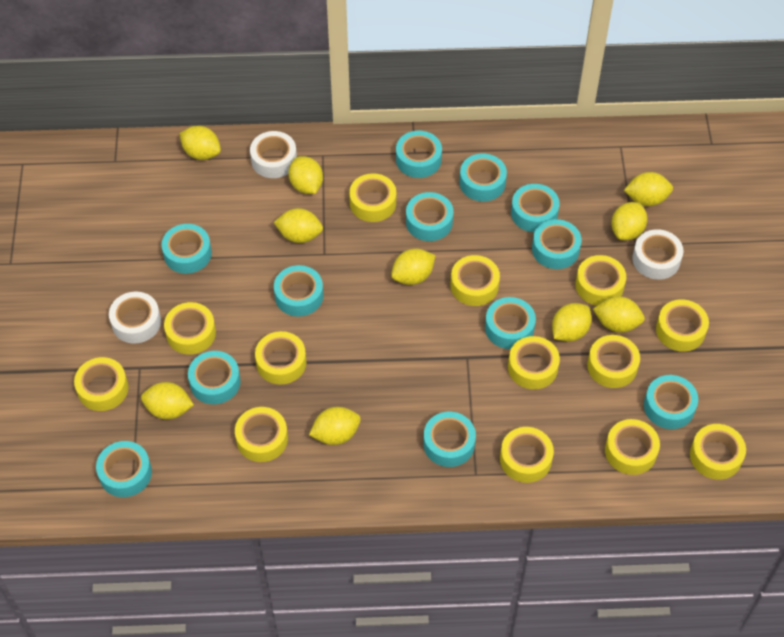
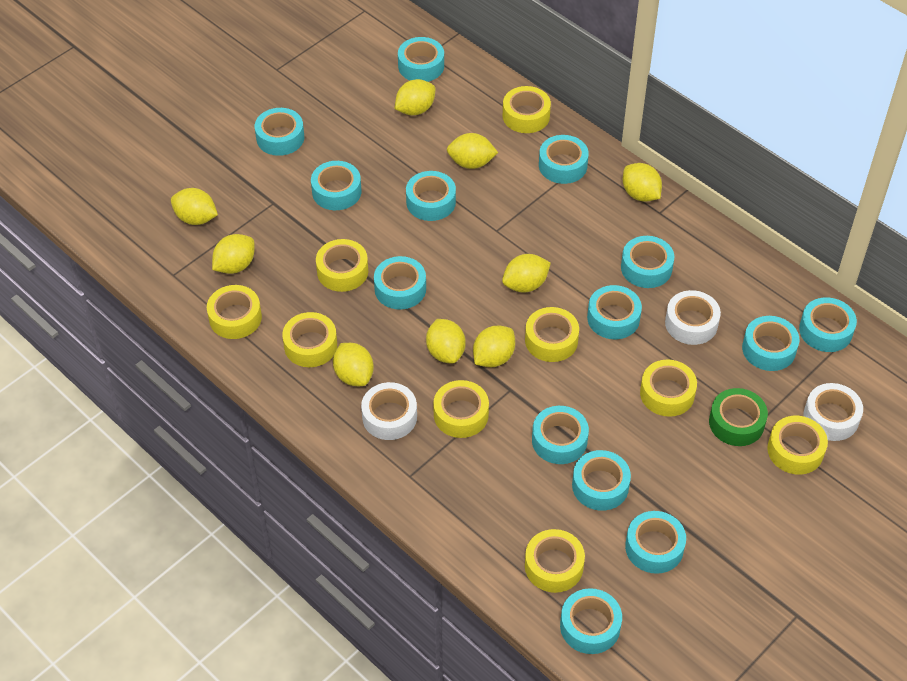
green tape: 0 -> 1
turquoise tape: 12 -> 14
yellow lemon: 10 -> 9
yellow tape: 13 -> 9

